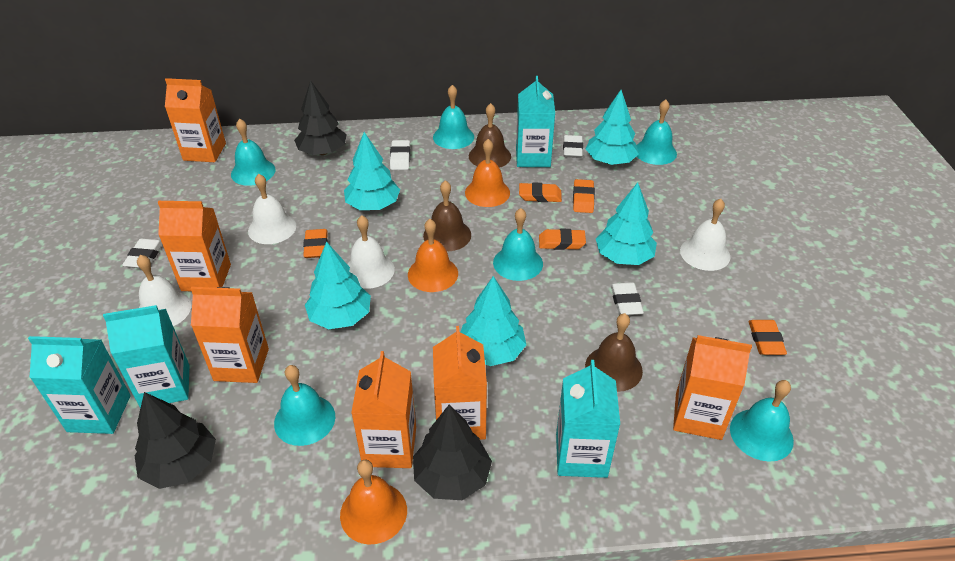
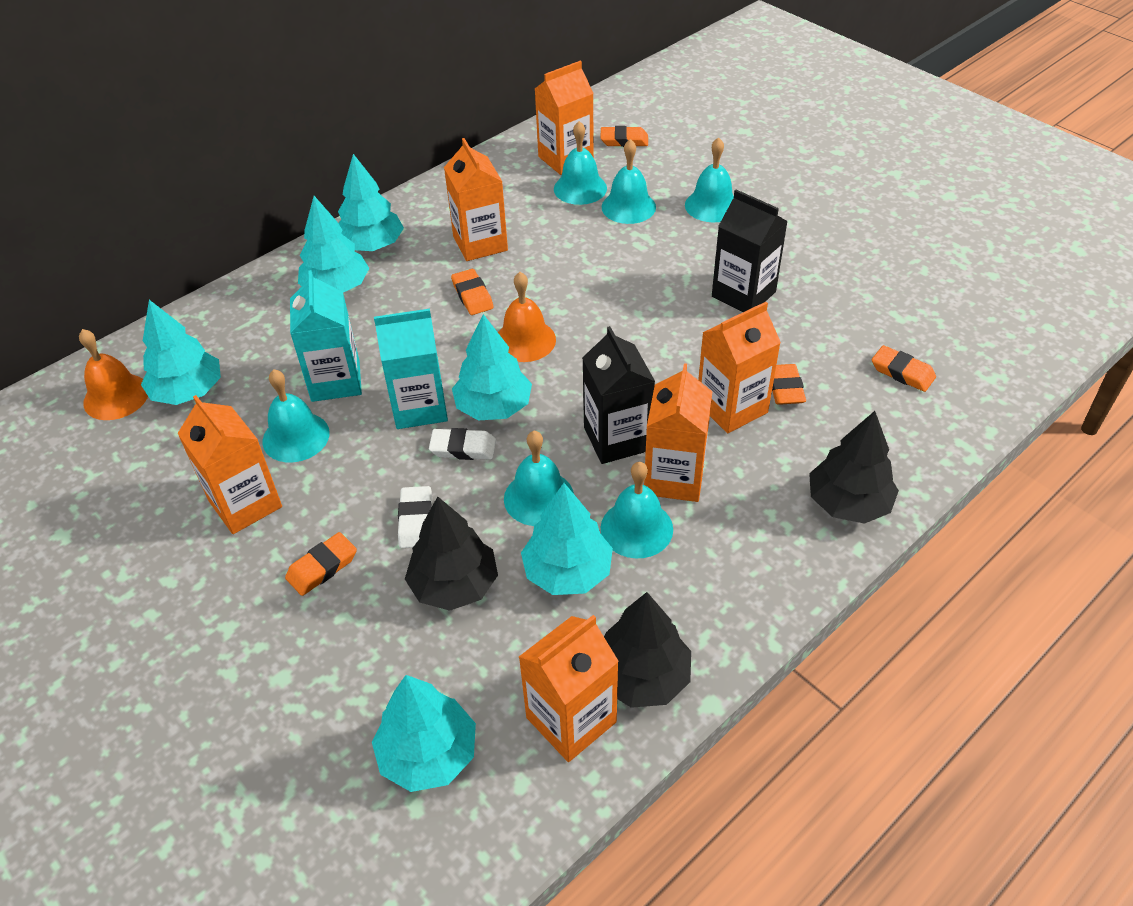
black carton: 0 -> 2
brown bell: 3 -> 0
orange bell: 3 -> 2
turquoise carton: 4 -> 2
turquoise tree: 5 -> 6
white bell: 4 -> 0
white eraser: 4 -> 2

